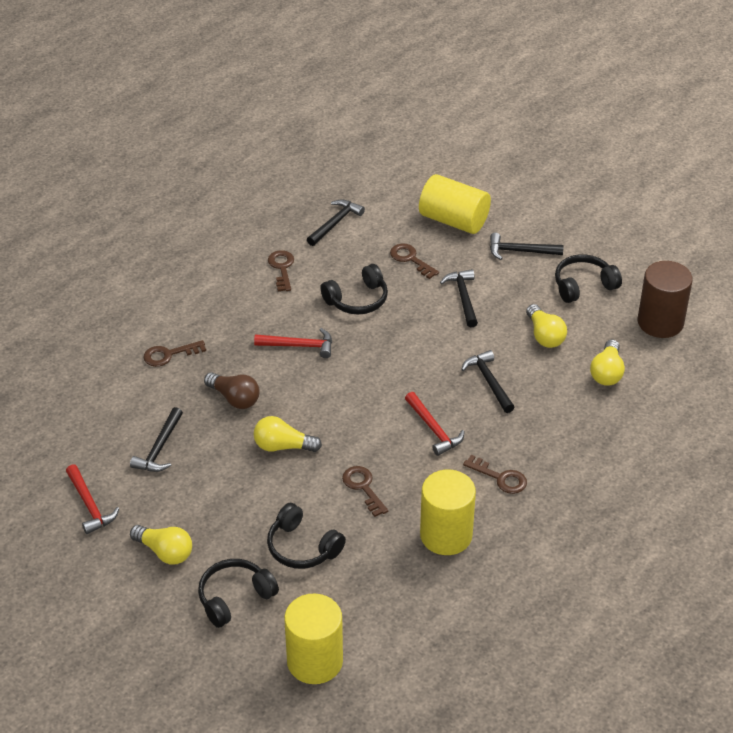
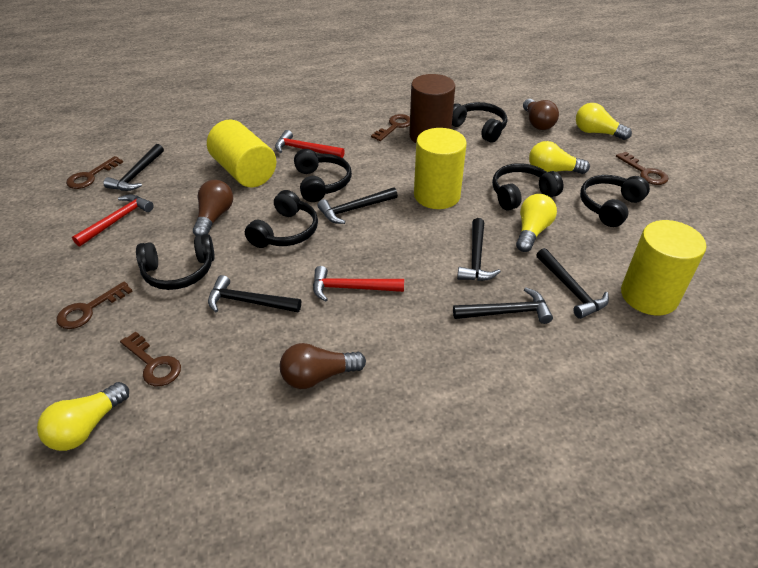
black hammer: 5 -> 6
black headphones: 4 -> 6
brown light bulb: 1 -> 3

